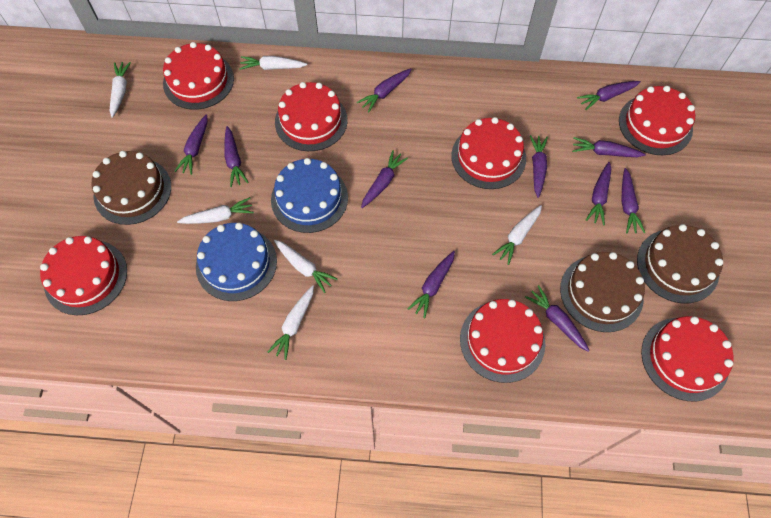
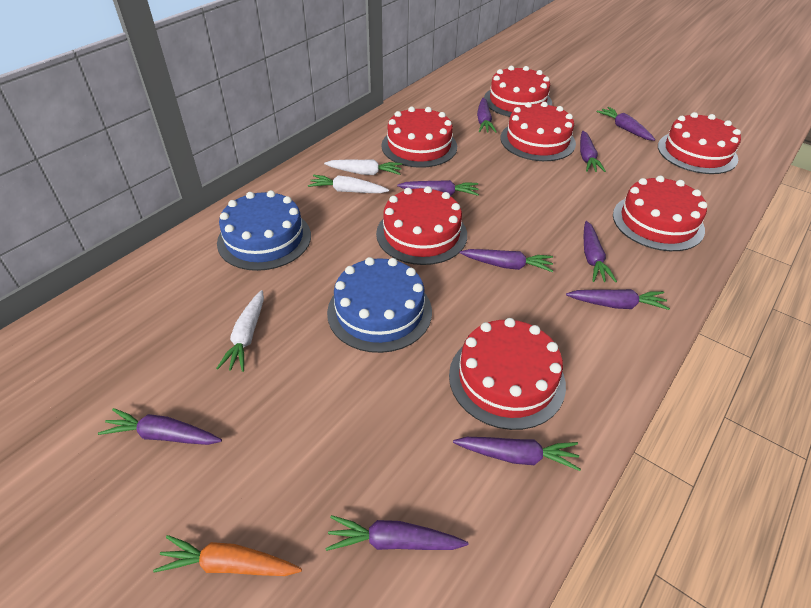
brown cake: 3 -> 0
orange carrot: 0 -> 1
purple carrot: 11 -> 10
white carrot: 6 -> 3

